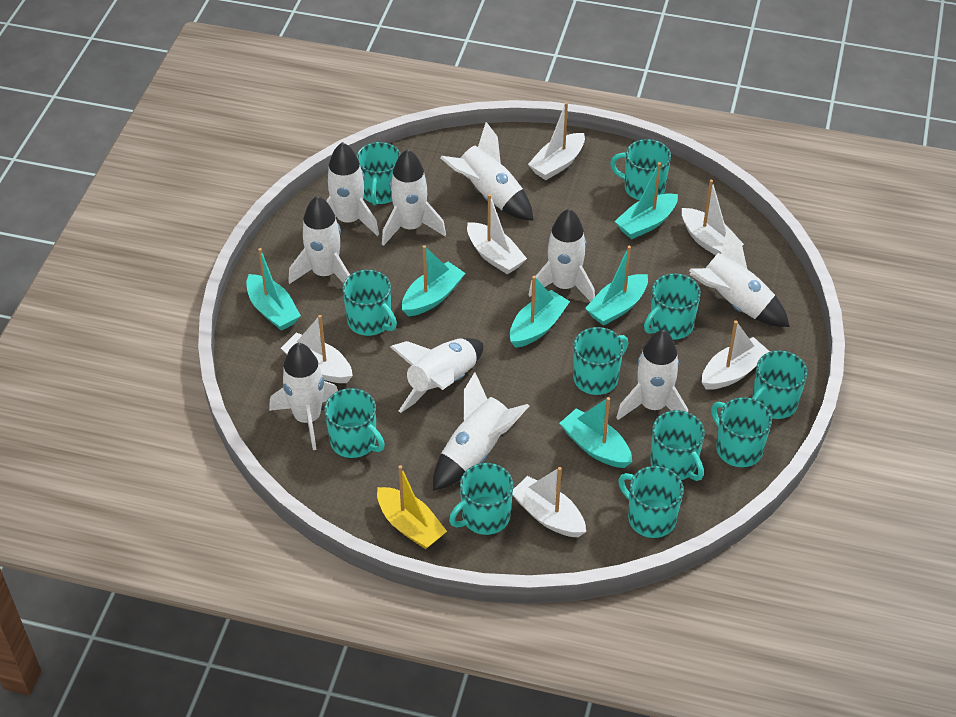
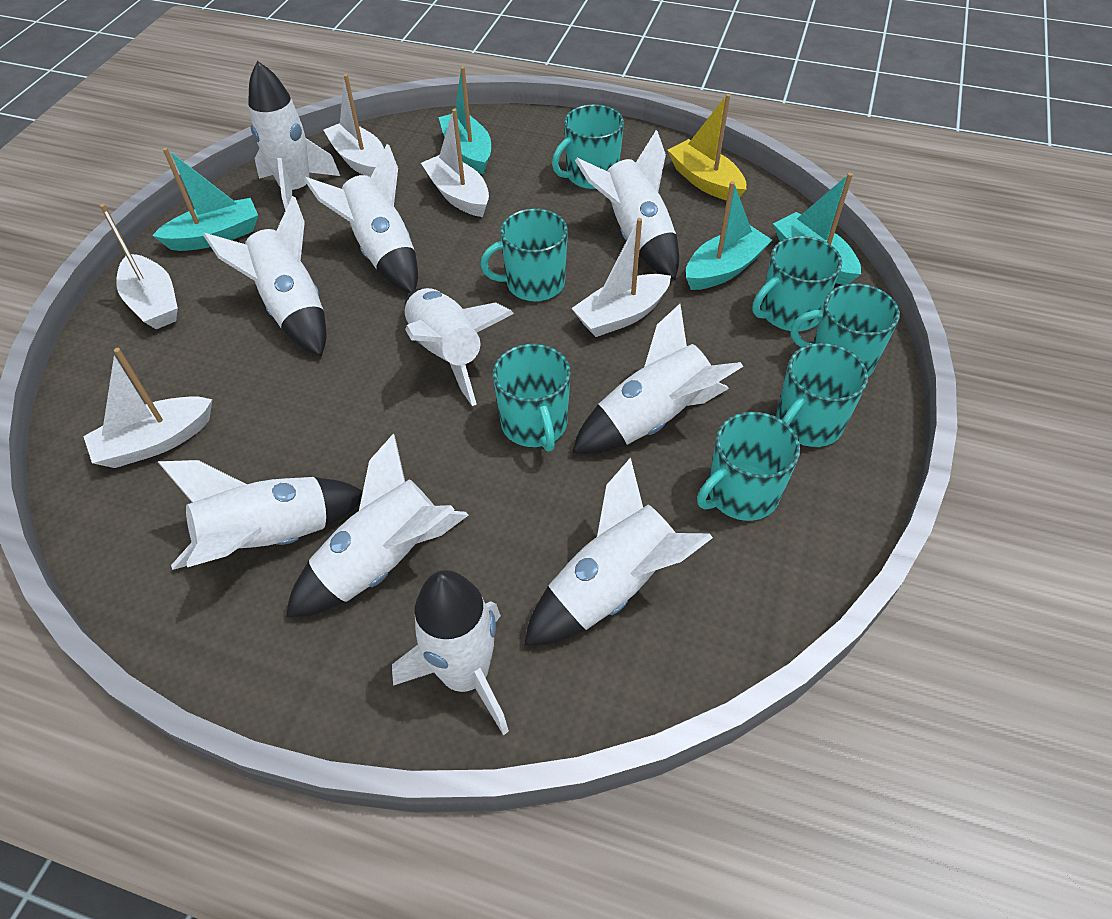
turquoise boat: 6 -> 4
turquoise mug: 11 -> 7
white boat: 6 -> 5

